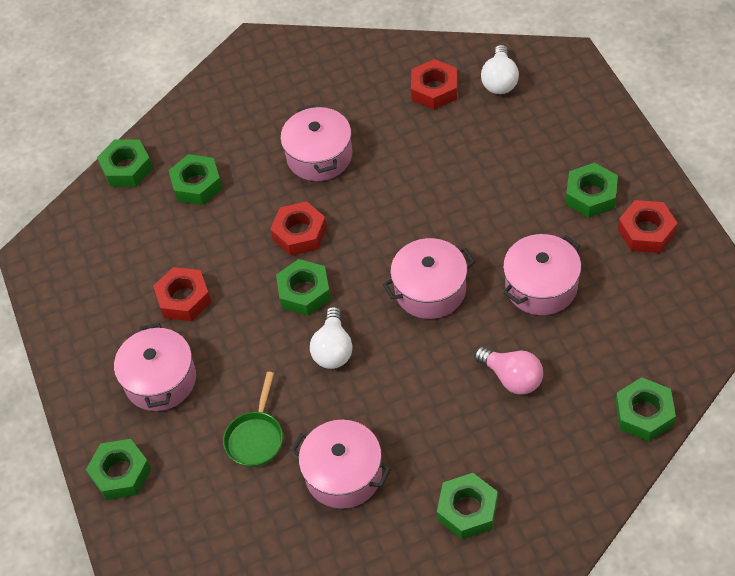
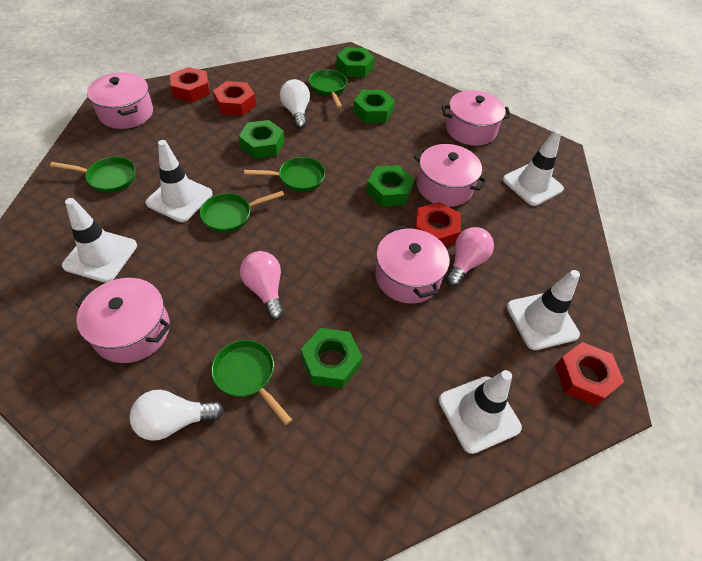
green nut: 7 -> 5
green pan: 1 -> 5
pink light bulb: 1 -> 2
white traffic cone: 0 -> 5

